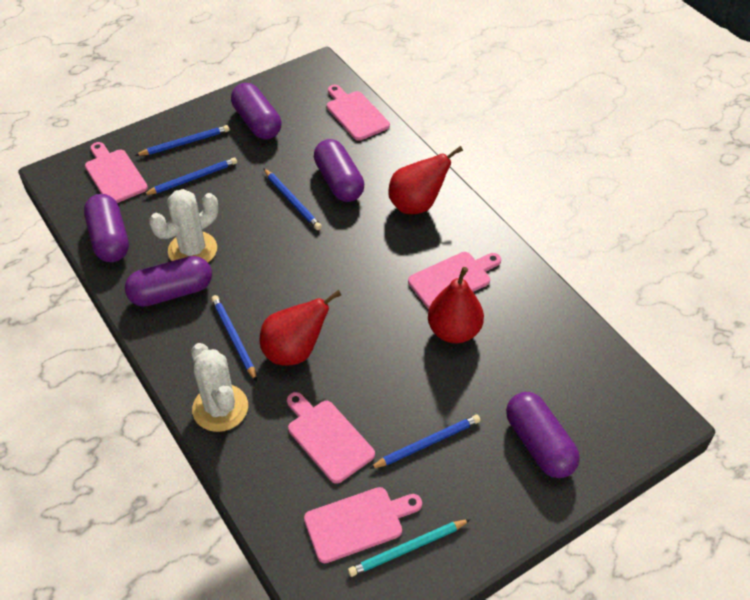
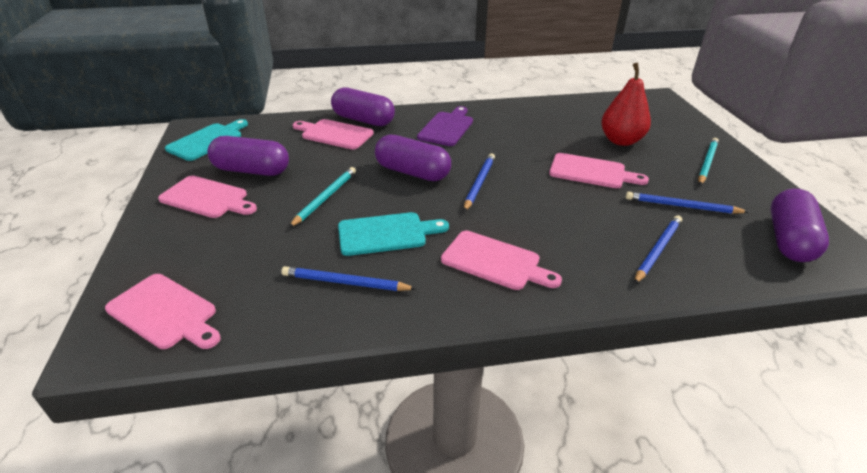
blue pencil: 5 -> 4
purple capsule: 5 -> 4
purple cutting board: 0 -> 1
red pear: 3 -> 1
turquoise cutting board: 0 -> 2
turquoise pencil: 1 -> 2
white cactus: 2 -> 0

